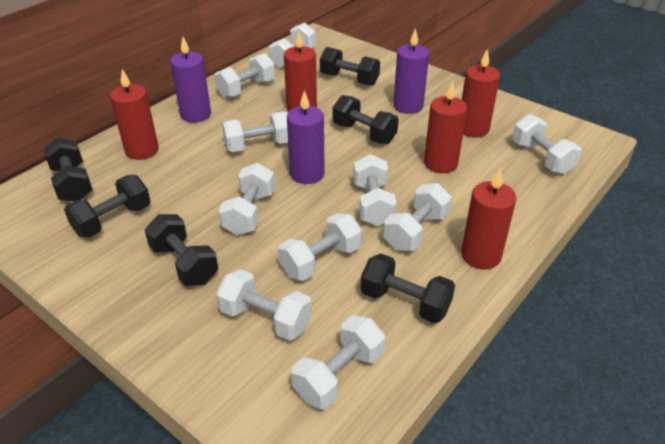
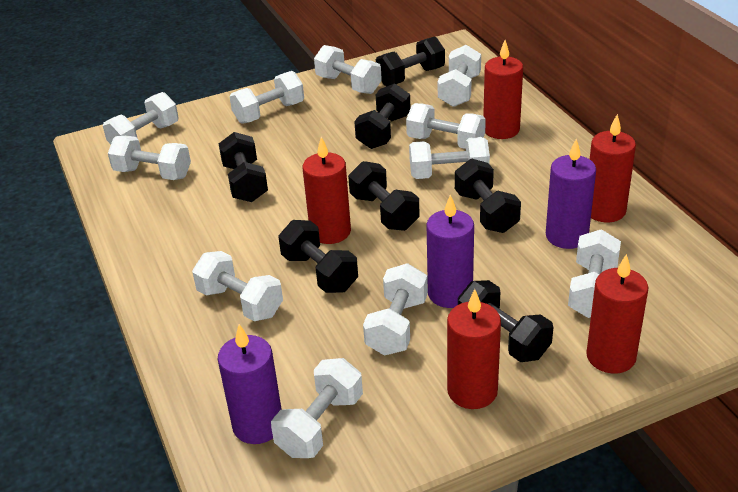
black dumbbell: 6 -> 7
white dumbbell: 10 -> 11

